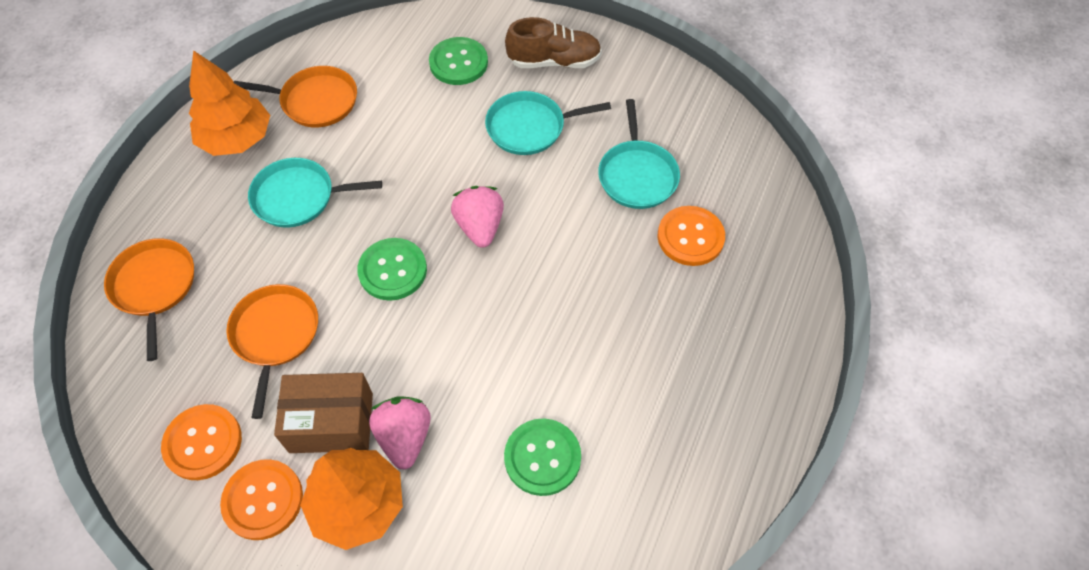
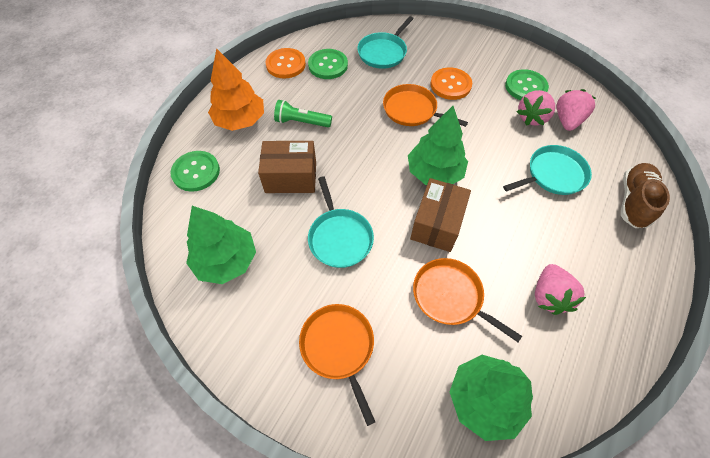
brown box: 1 -> 2
green flashlight: 0 -> 1
green tree: 0 -> 3
orange button: 3 -> 2
orange tree: 2 -> 1
pink strawberry: 2 -> 3

